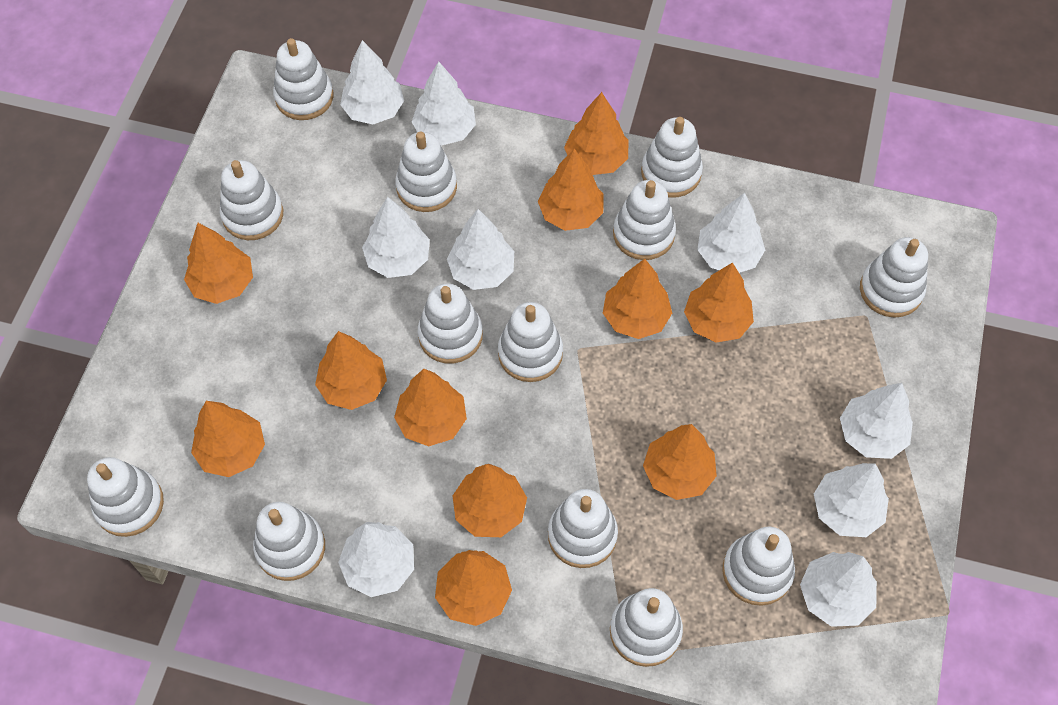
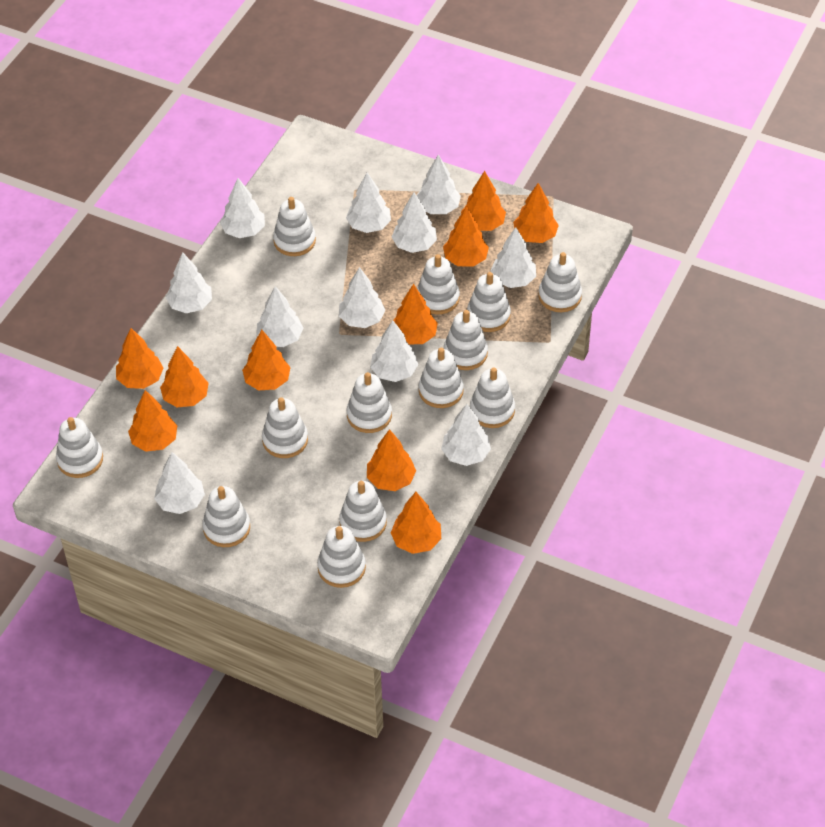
orange tree: 11 -> 10
white tree: 9 -> 11

